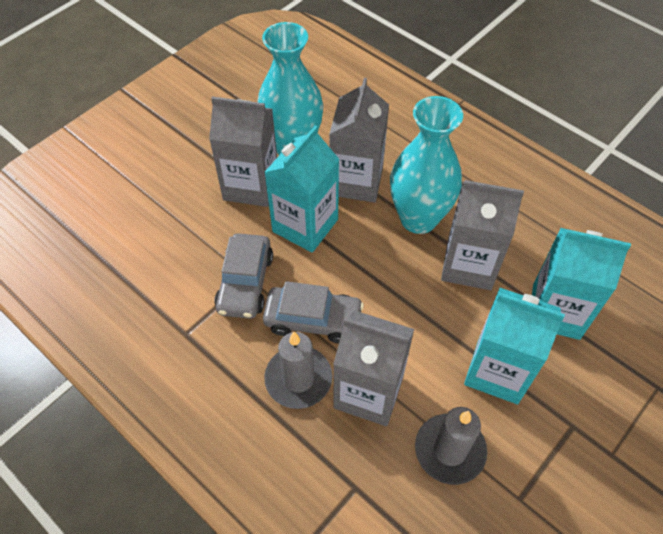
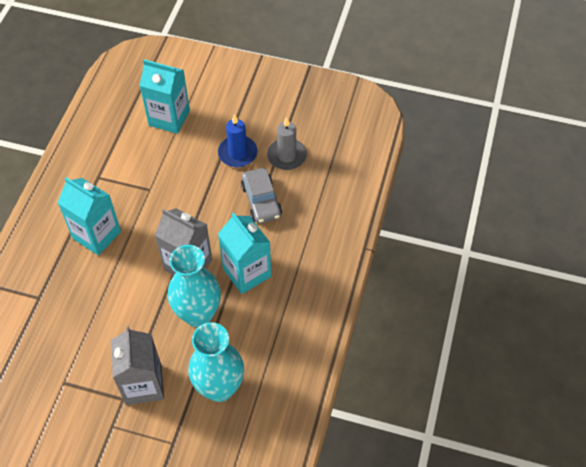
blue candle: 0 -> 1
grey candle: 2 -> 1
grey car: 2 -> 1
grey carton: 4 -> 2

